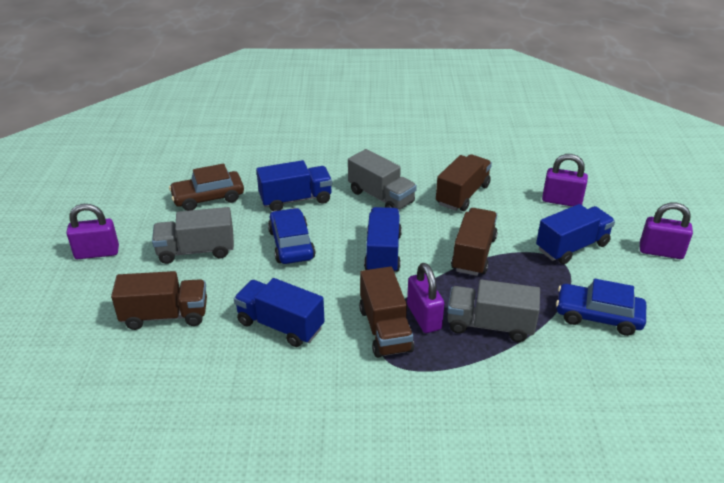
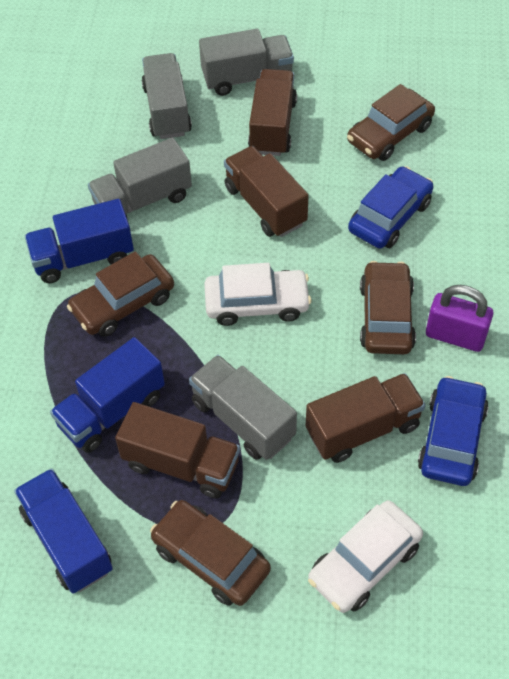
blue truck: 4 -> 3
brown car: 1 -> 4
grey truck: 3 -> 4
purple padlock: 4 -> 1
white car: 0 -> 2

